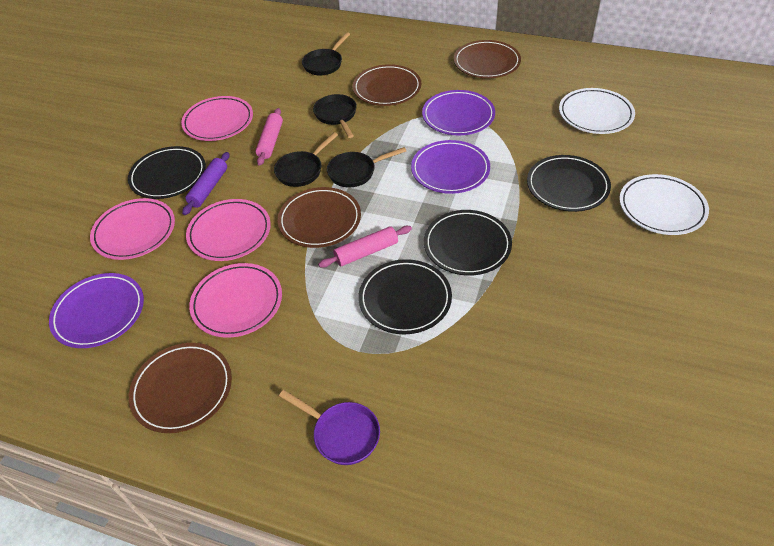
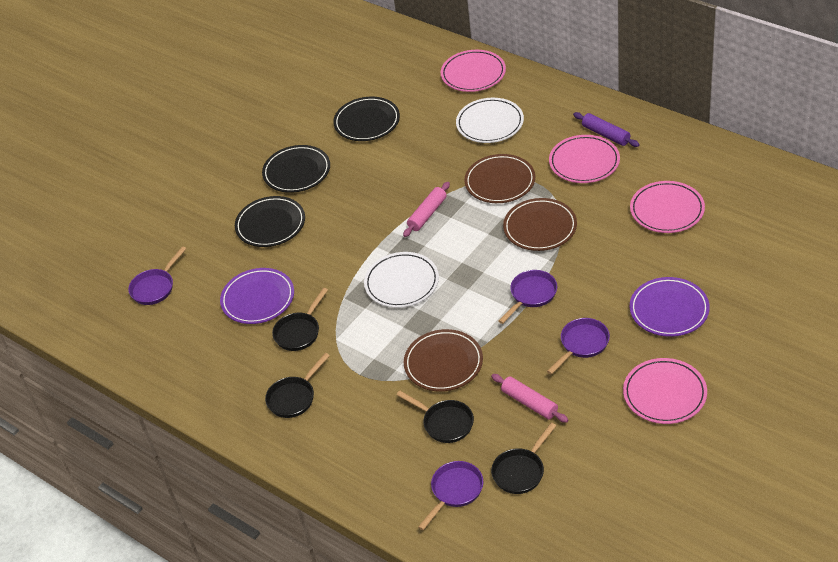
black plate: 4 -> 3
brown plate: 4 -> 3
purple pan: 1 -> 4
purple plate: 3 -> 2

